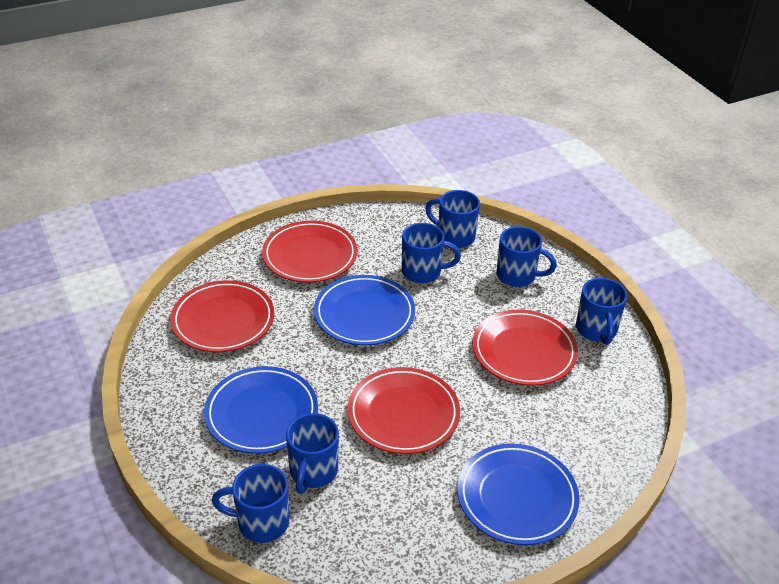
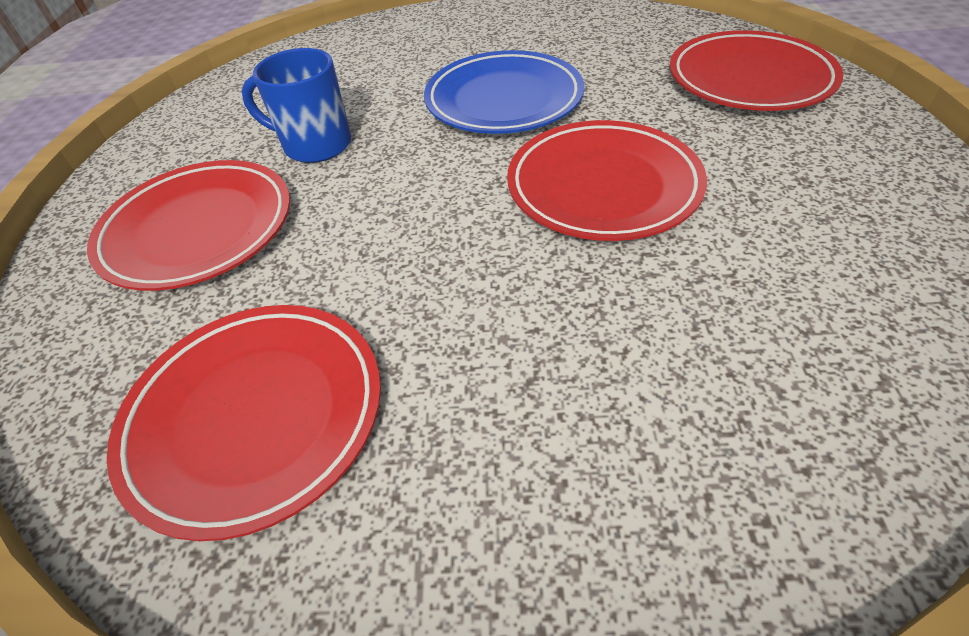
blue mug: 6 -> 1
blue plate: 3 -> 1

